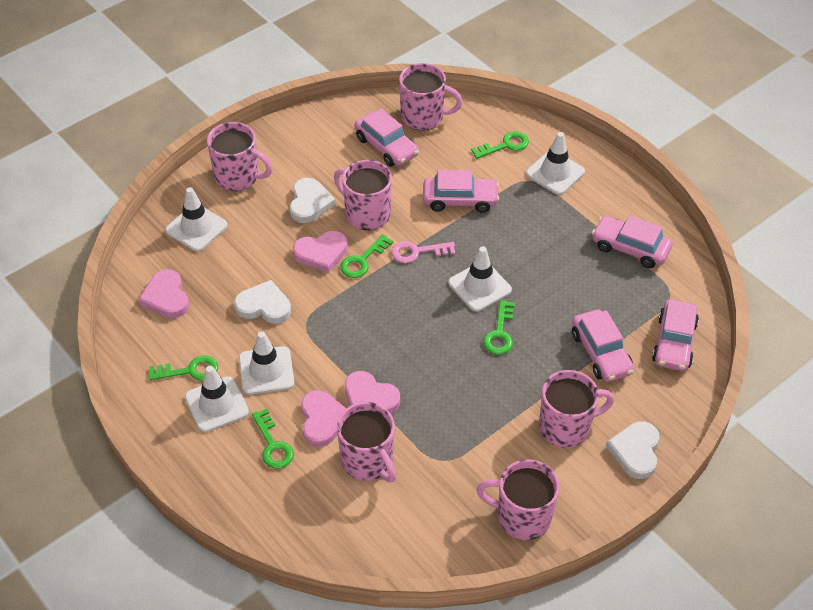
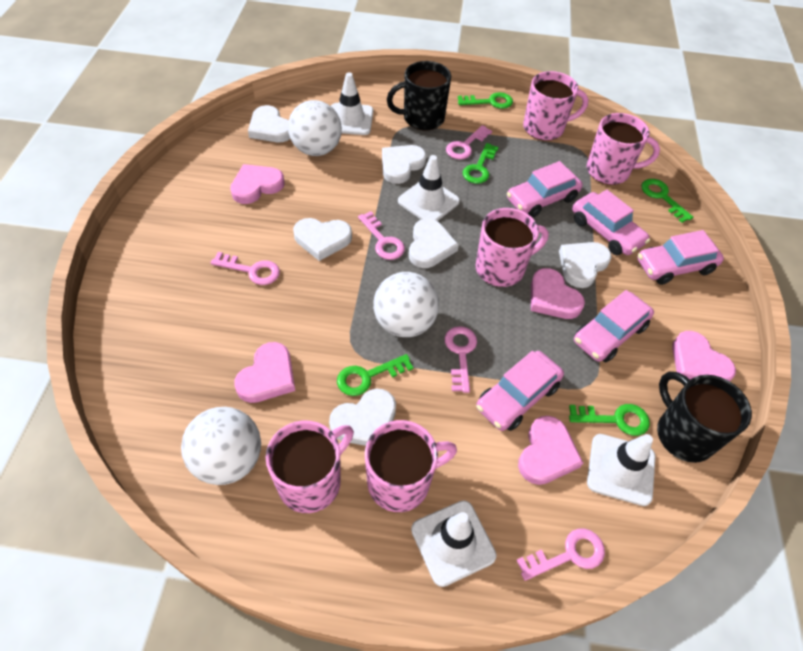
black mug: 0 -> 2
pink heart: 4 -> 5
pink key: 1 -> 5
pink mug: 6 -> 5
white ball: 0 -> 3
white heart: 3 -> 6
white traffic cone: 5 -> 4

